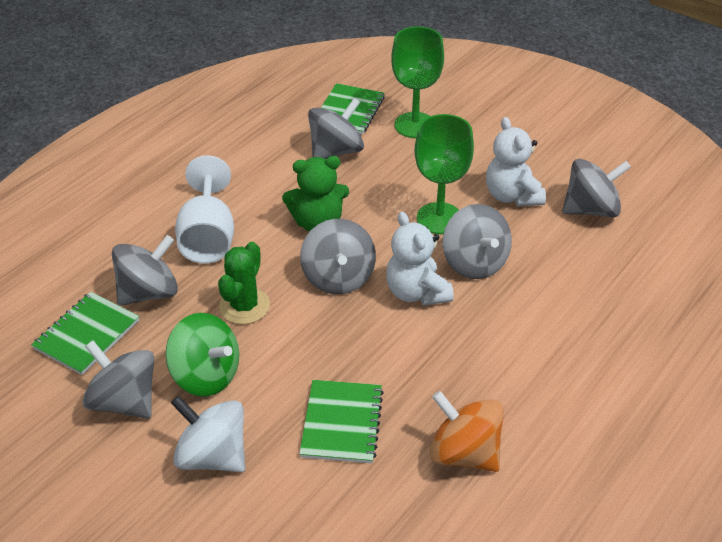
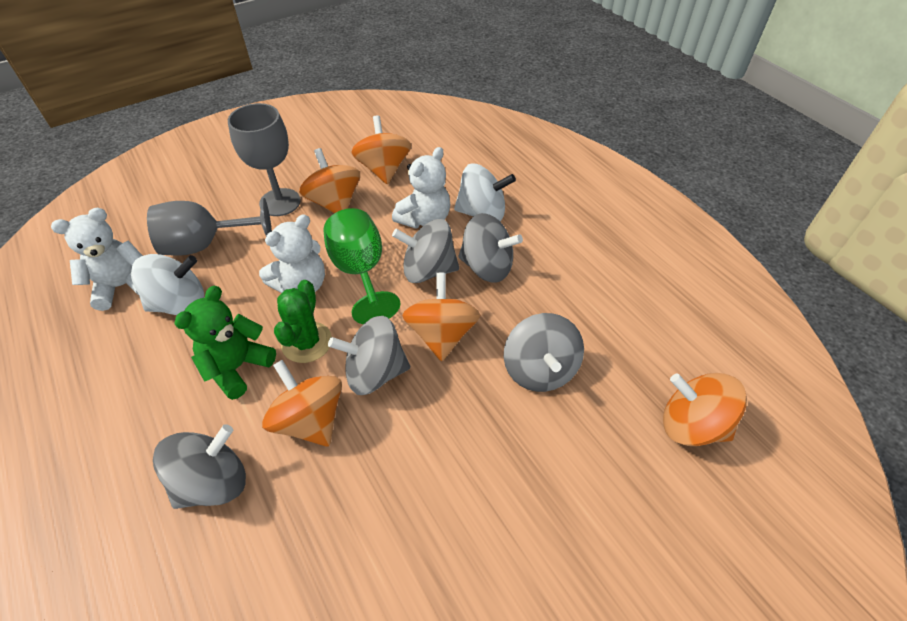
green goblet: 2 -> 1
green notebook: 3 -> 0
green spinning top: 1 -> 0
grey goblet: 0 -> 2
grey spinning top: 6 -> 5
orange spinning top: 1 -> 5
white goblet: 1 -> 0
white spinning top: 1 -> 2
white teddy bear: 2 -> 3

